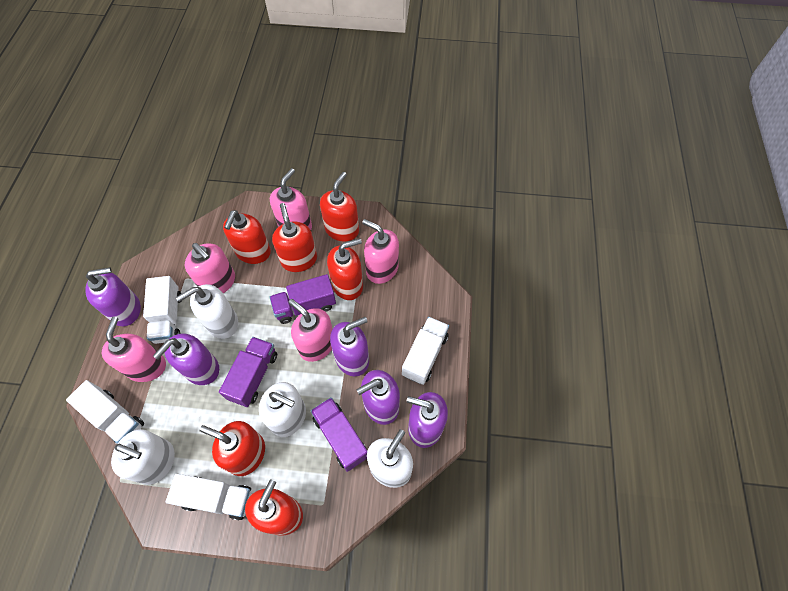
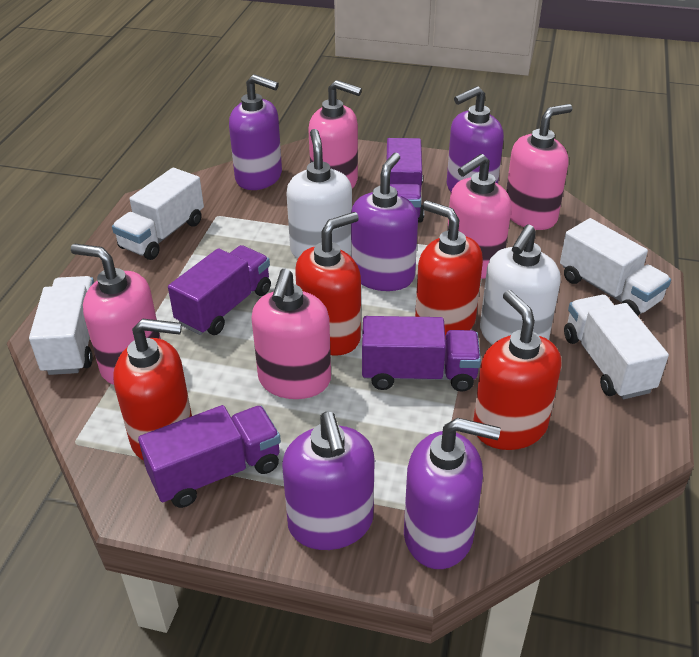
purple truck: 3 -> 4
red soap dispenser: 6 -> 4
white soap dispenser: 4 -> 2

